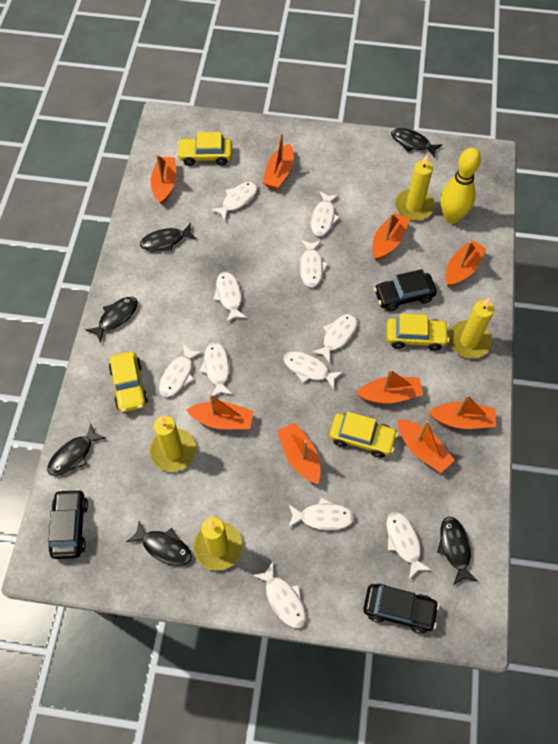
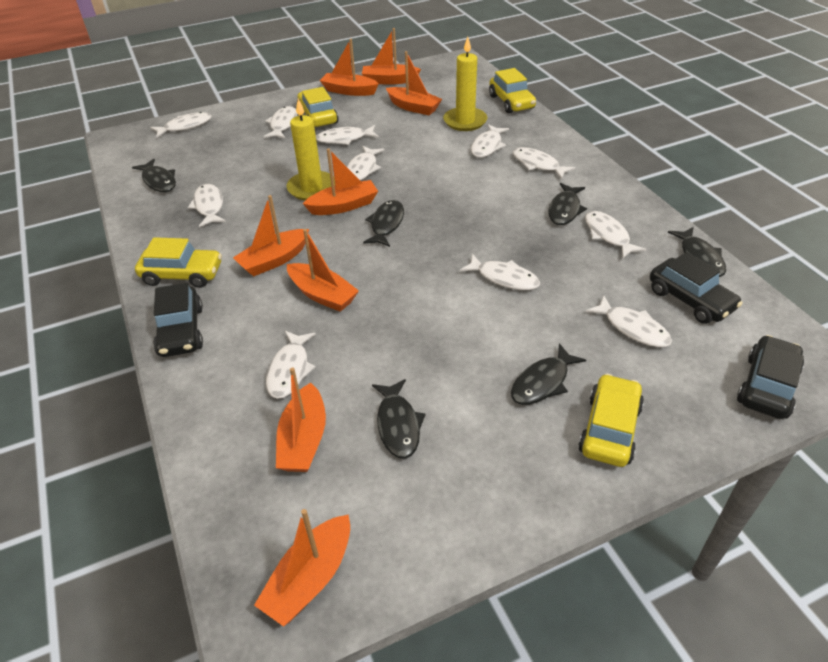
orange boat: 9 -> 8
yellow bowling pin: 1 -> 0
yellow candle: 4 -> 2

